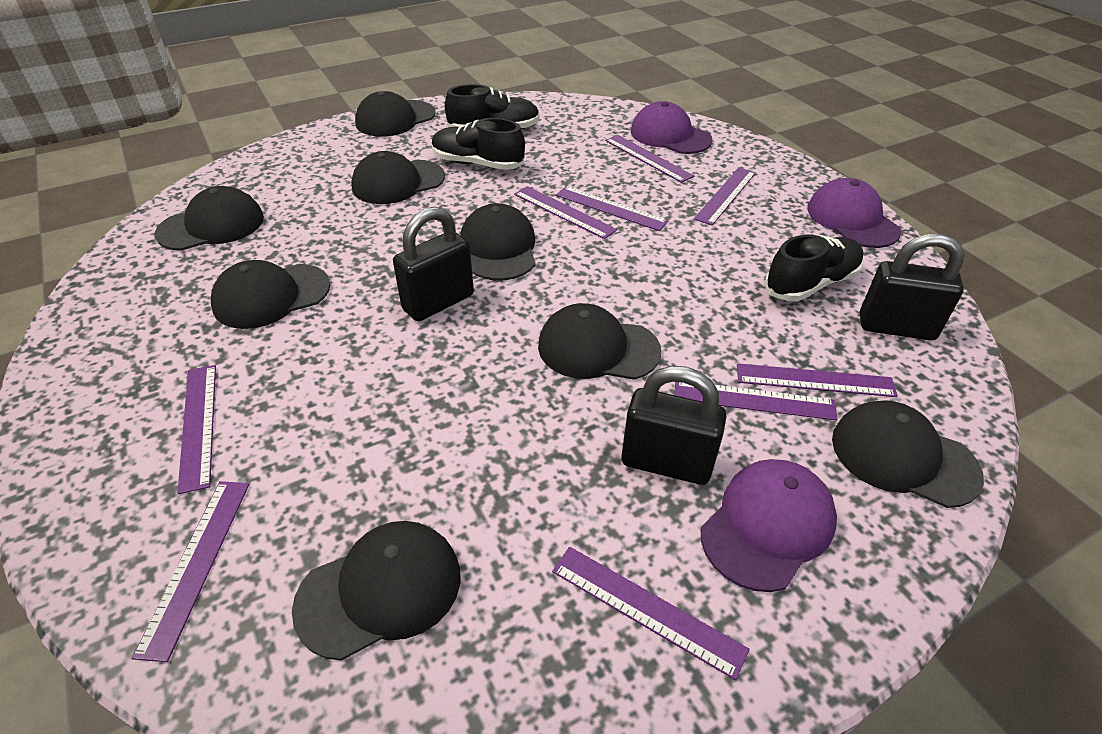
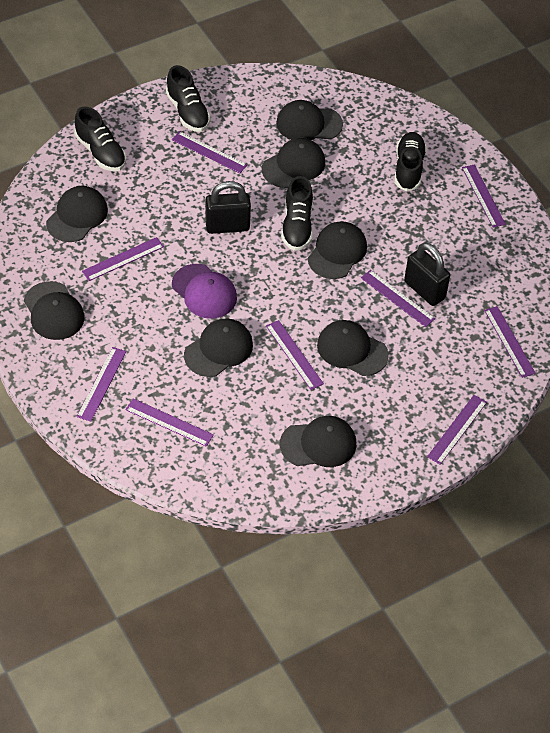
black padlock: 3 -> 2
black shoe: 3 -> 4
purple cap: 3 -> 1

